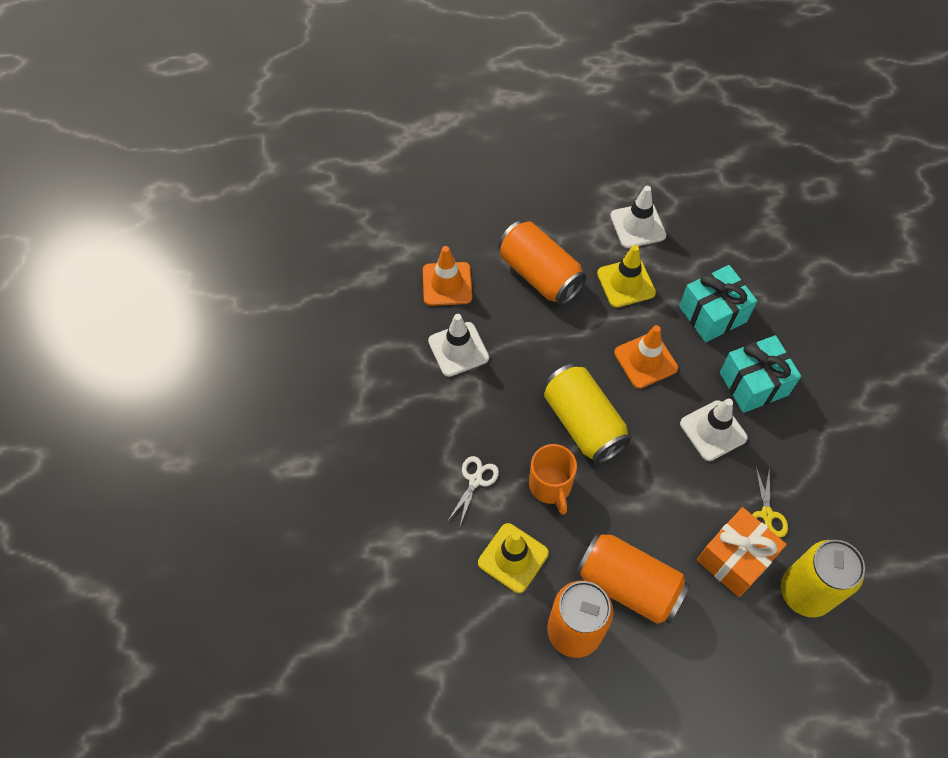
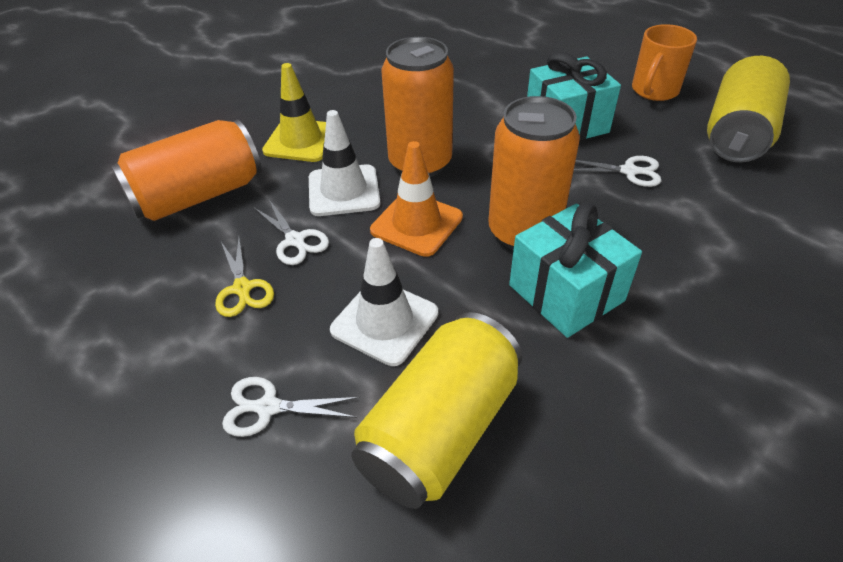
orange gift: 1 -> 0
orange traffic cone: 2 -> 1
white scissors: 1 -> 3
white traffic cone: 3 -> 2
yellow traffic cone: 2 -> 1

